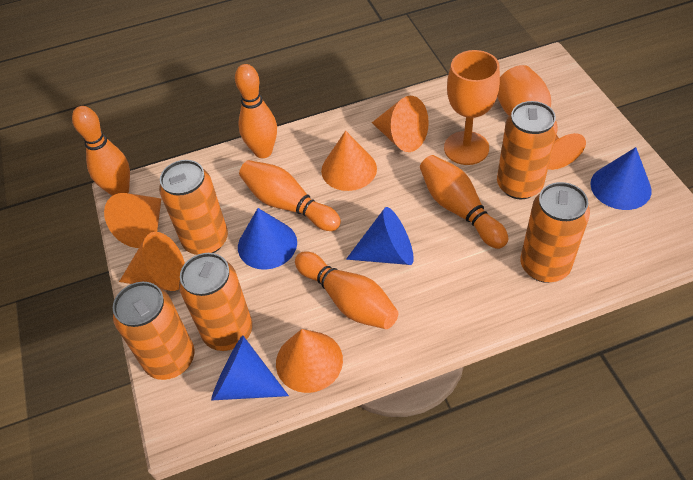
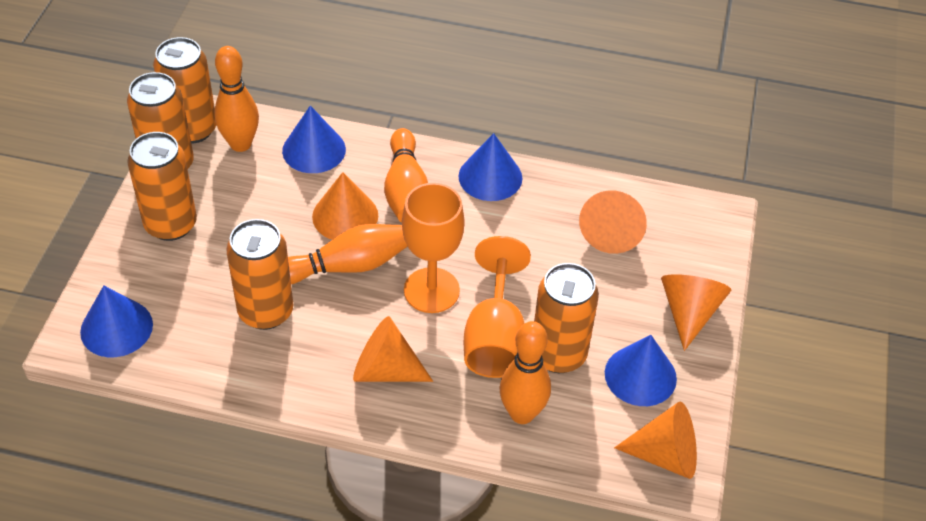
orange bowling pin: 5 -> 4

